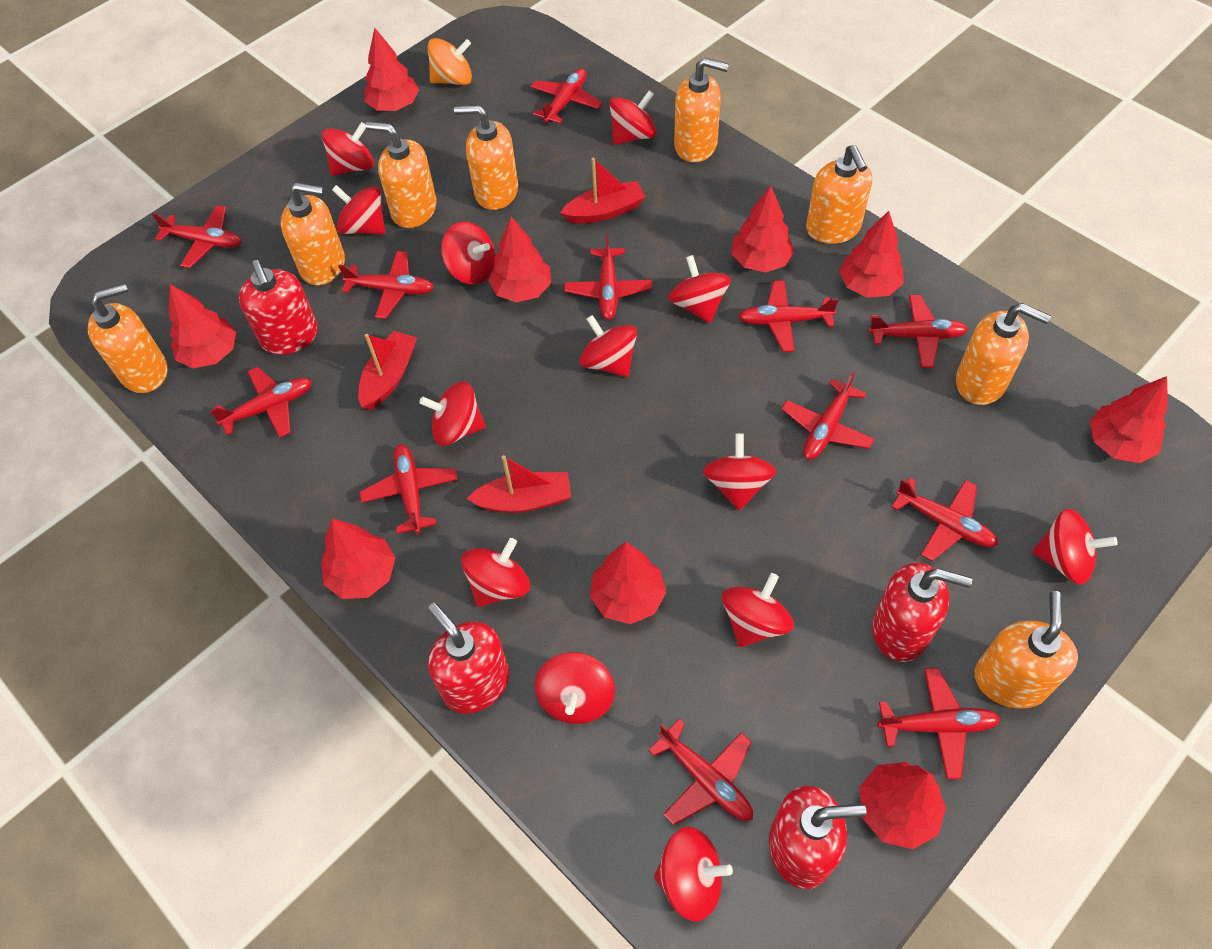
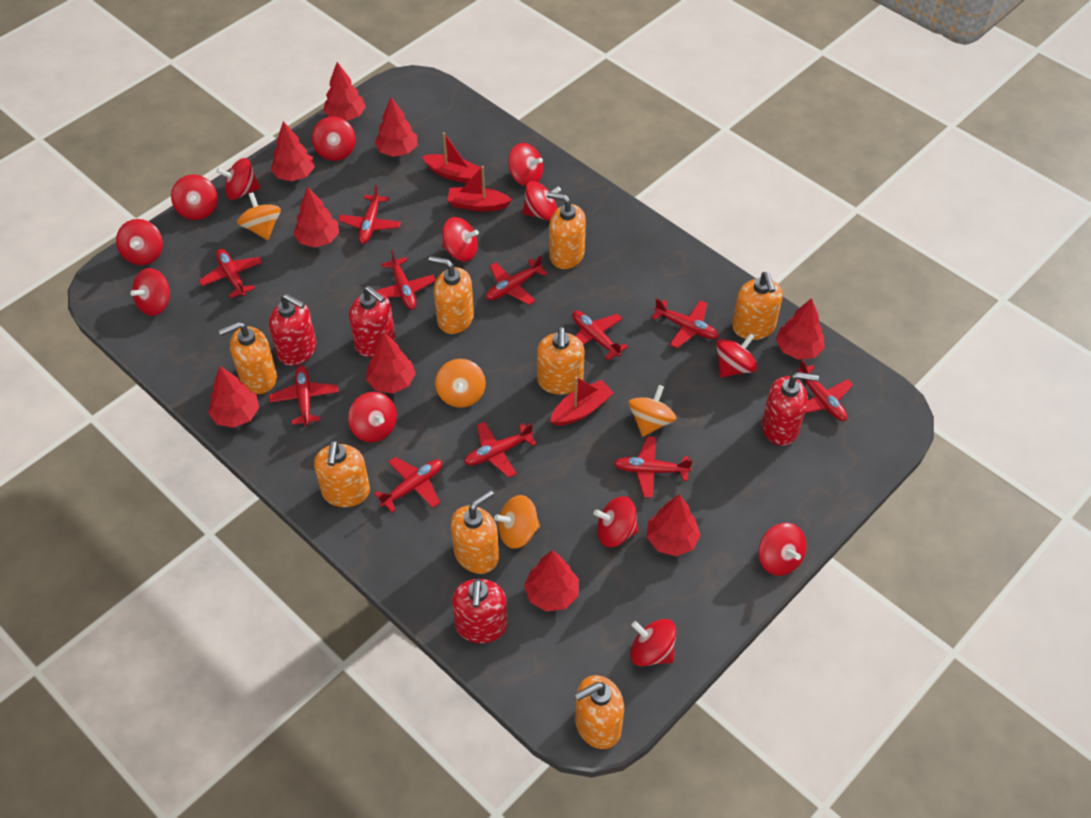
orange spinning top: 1 -> 4
red plane: 12 -> 11

